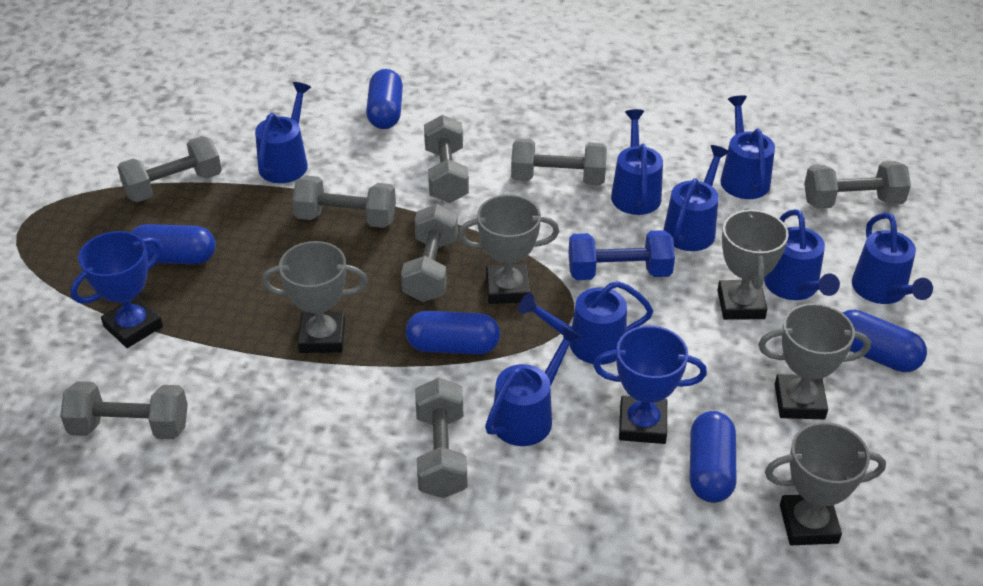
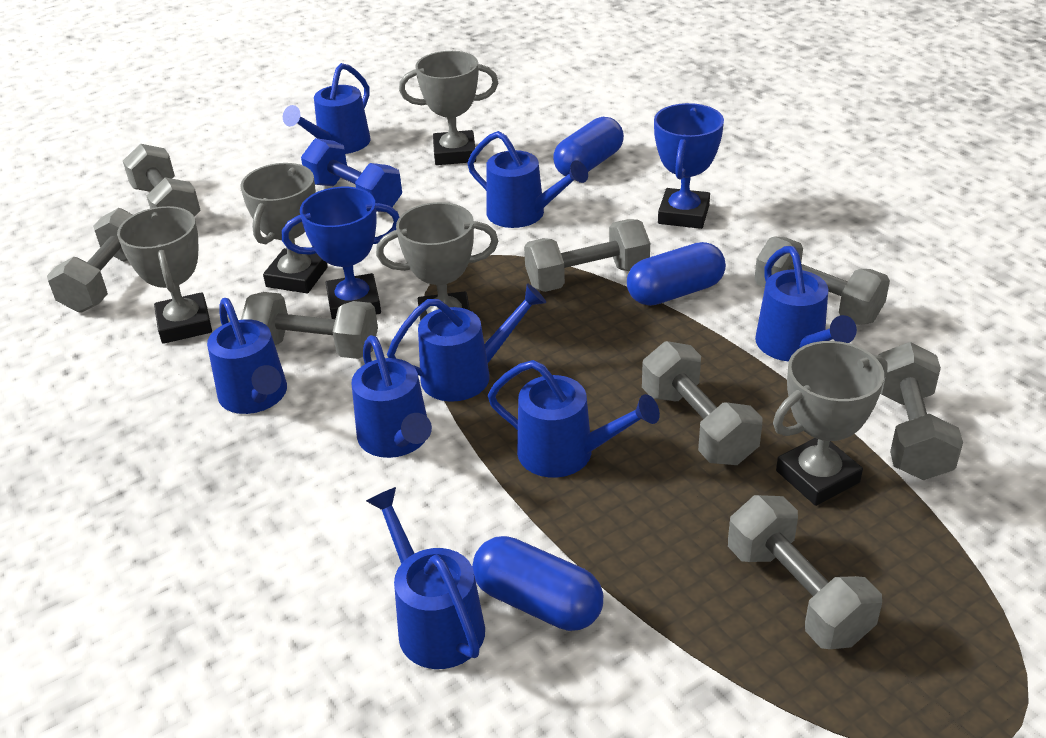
blue capsule: 5 -> 3

